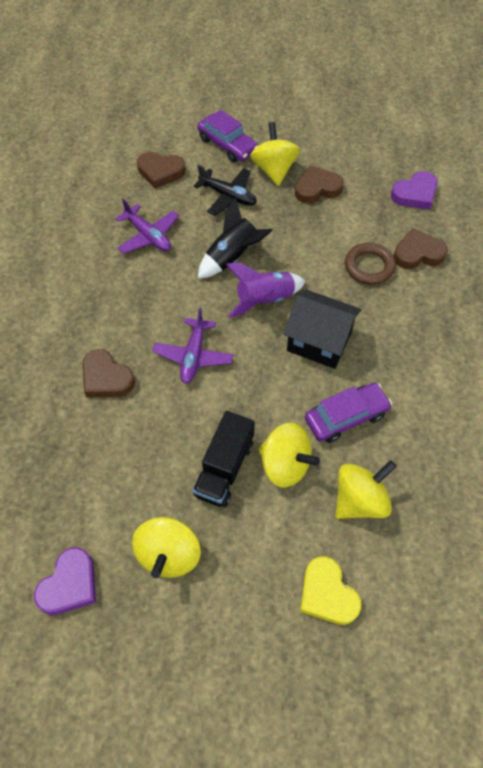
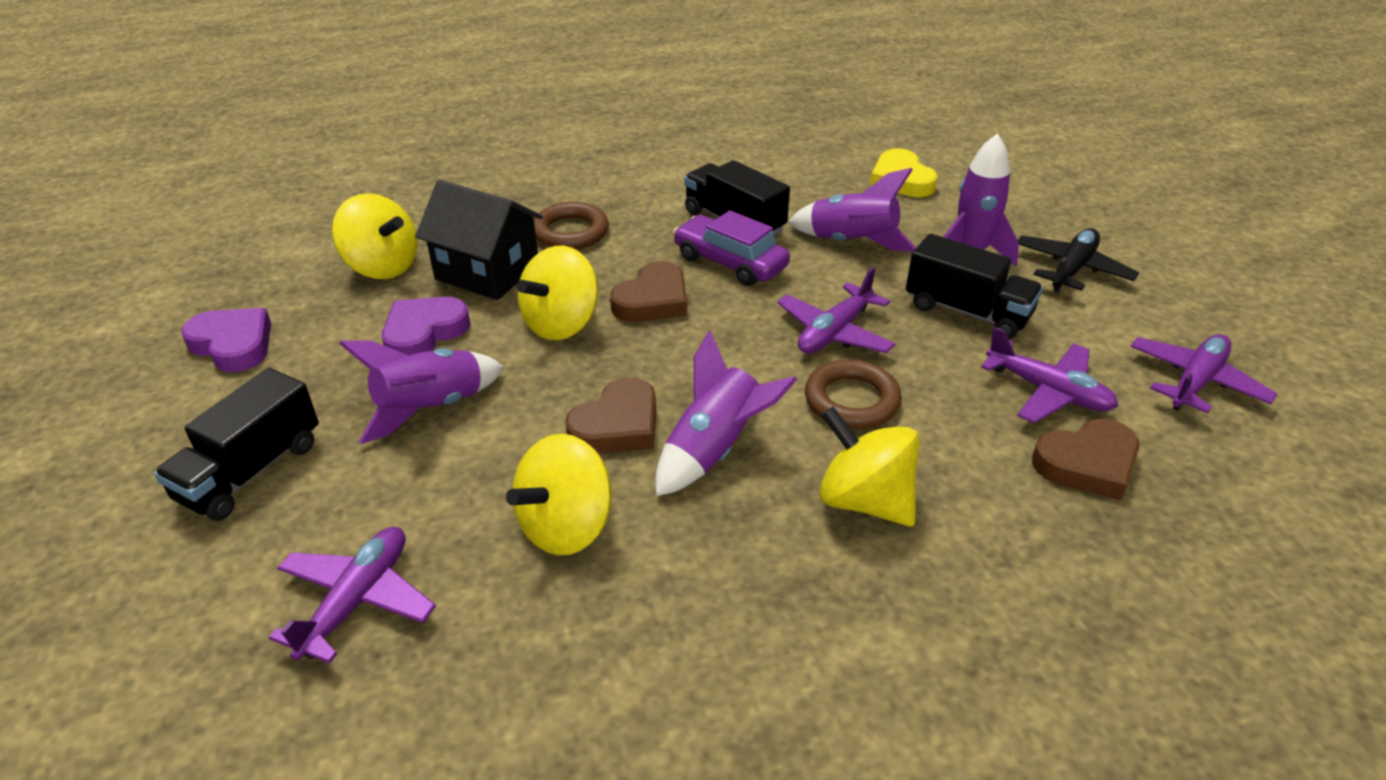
black rocket: 1 -> 0
black truck: 1 -> 3
brown heart: 4 -> 3
brown ring: 1 -> 2
purple car: 2 -> 1
purple plane: 2 -> 4
purple rocket: 1 -> 4

